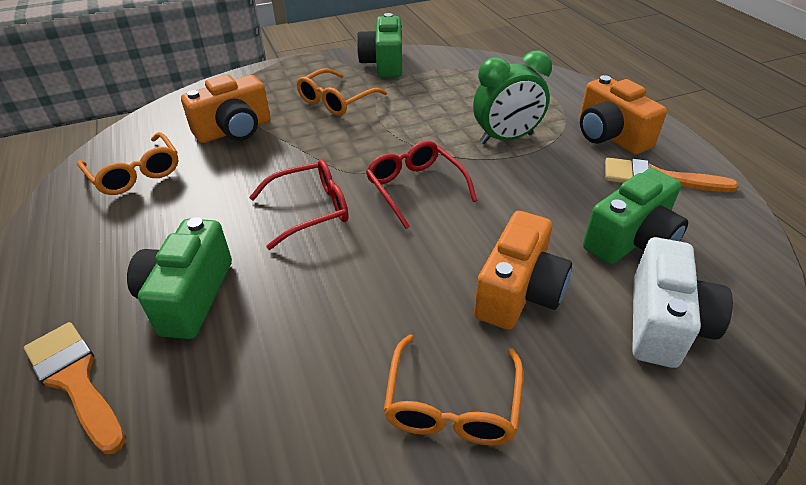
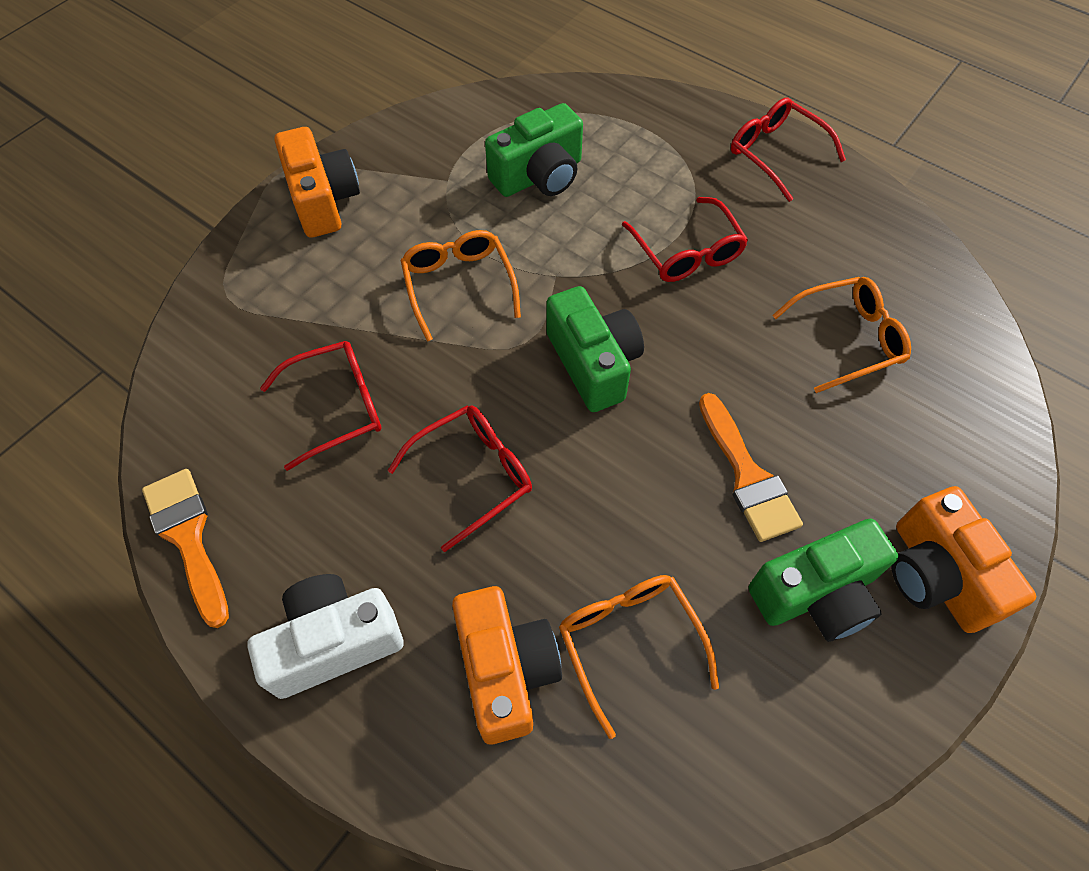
green clock: 1 -> 0
red glasses: 2 -> 4

